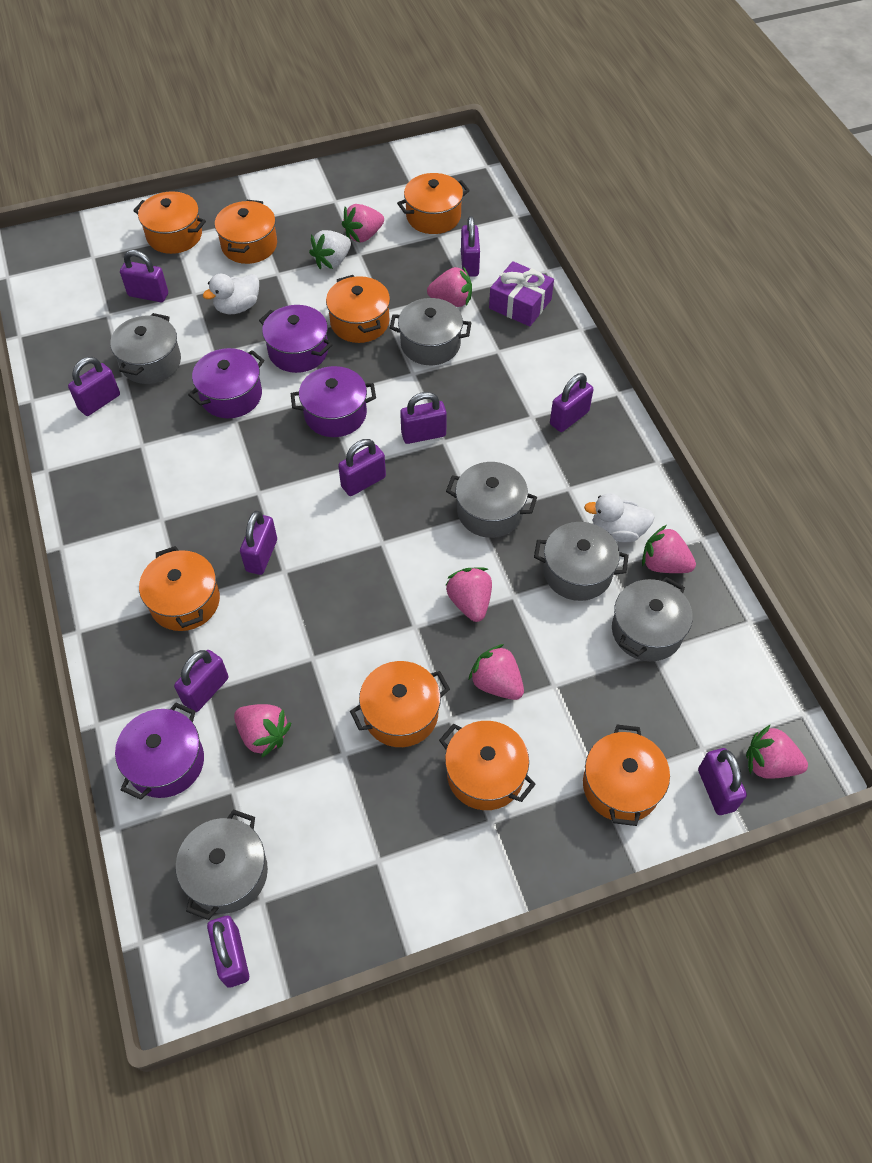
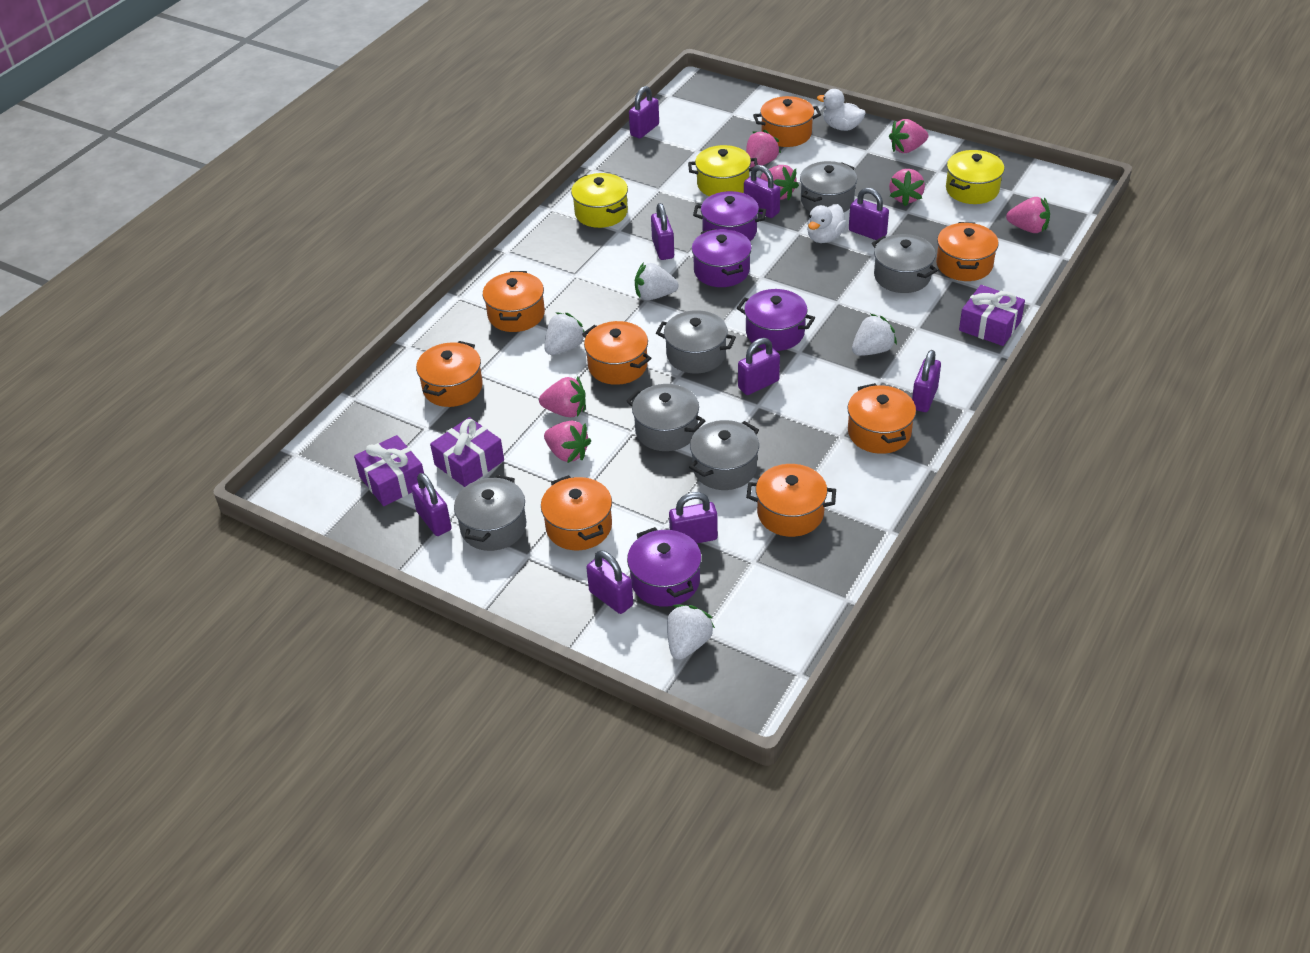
purple gift: 1 -> 3
purple padlock: 10 -> 9
white strawberry: 1 -> 4
yellow pot: 0 -> 3

